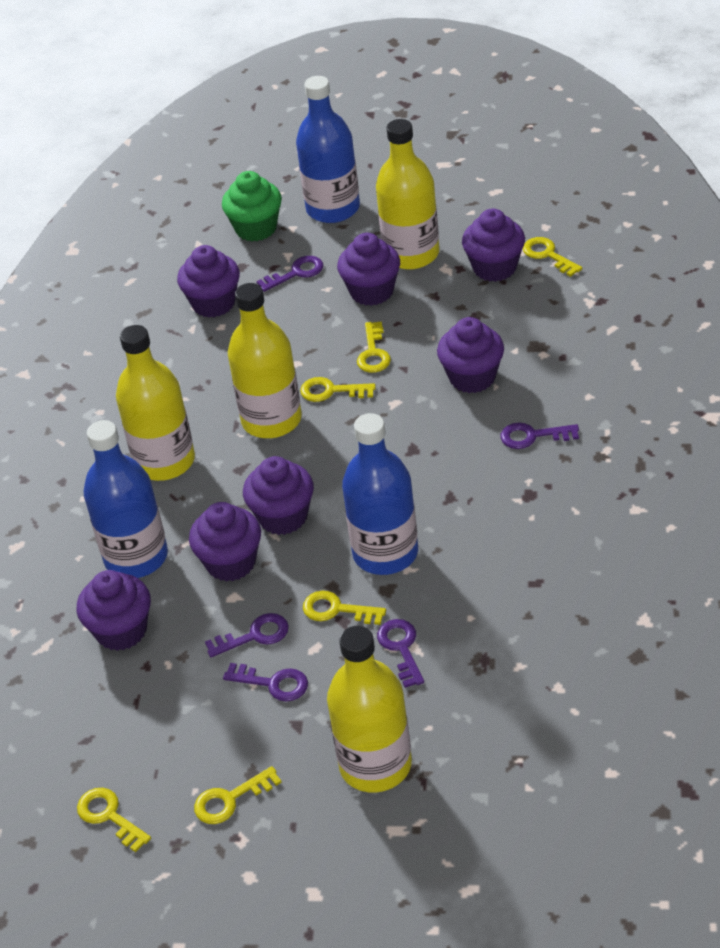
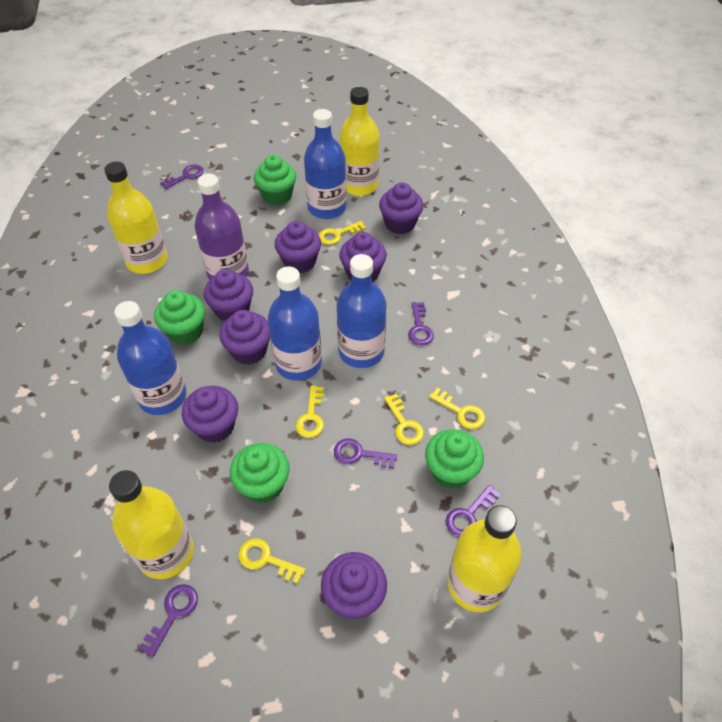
blue bottle: 3 -> 4
green cupcake: 1 -> 4
purple bottle: 0 -> 1
yellow key: 6 -> 5

